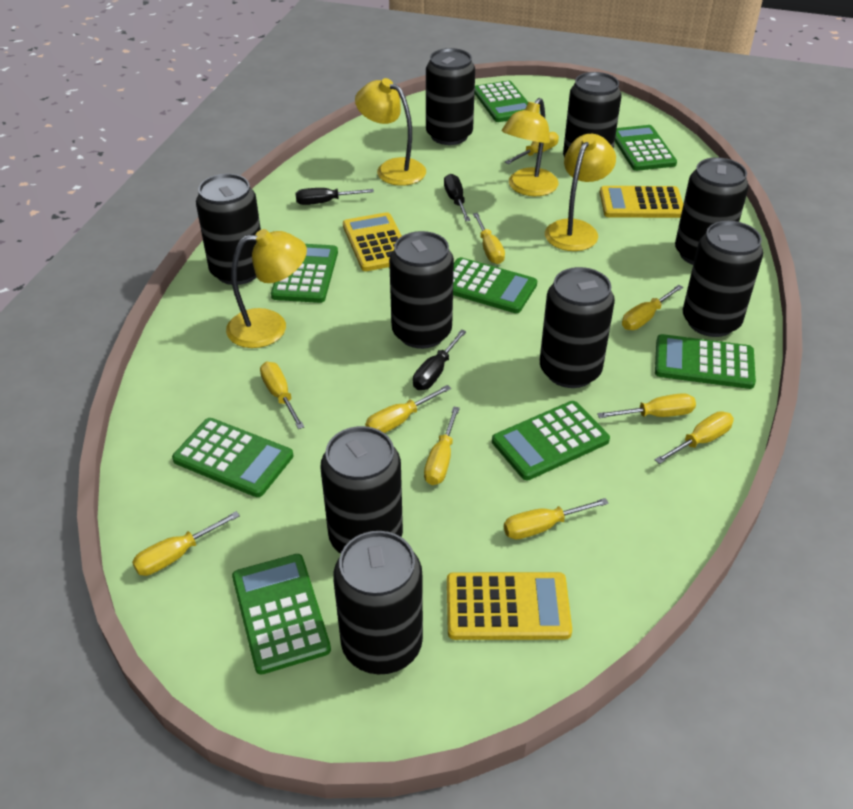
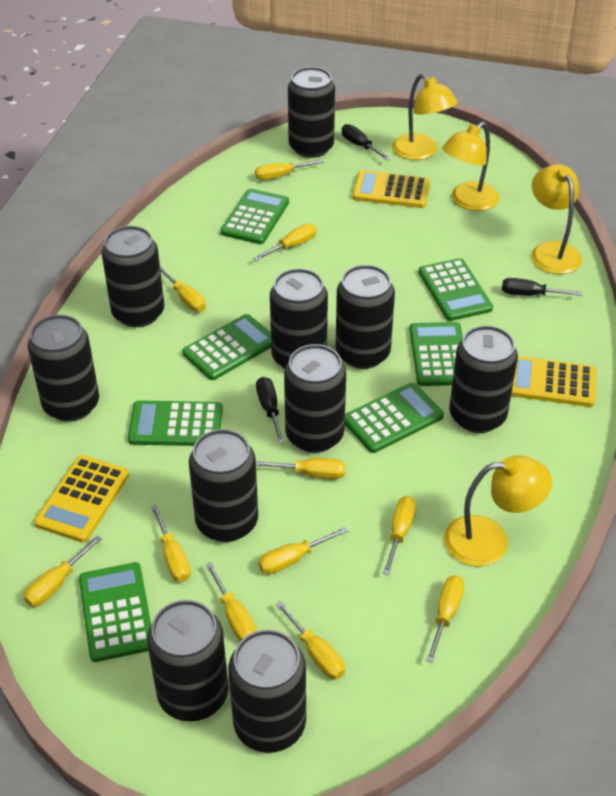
black can: 9 -> 10
green calculator: 8 -> 7
yellow screwdriver: 10 -> 11

